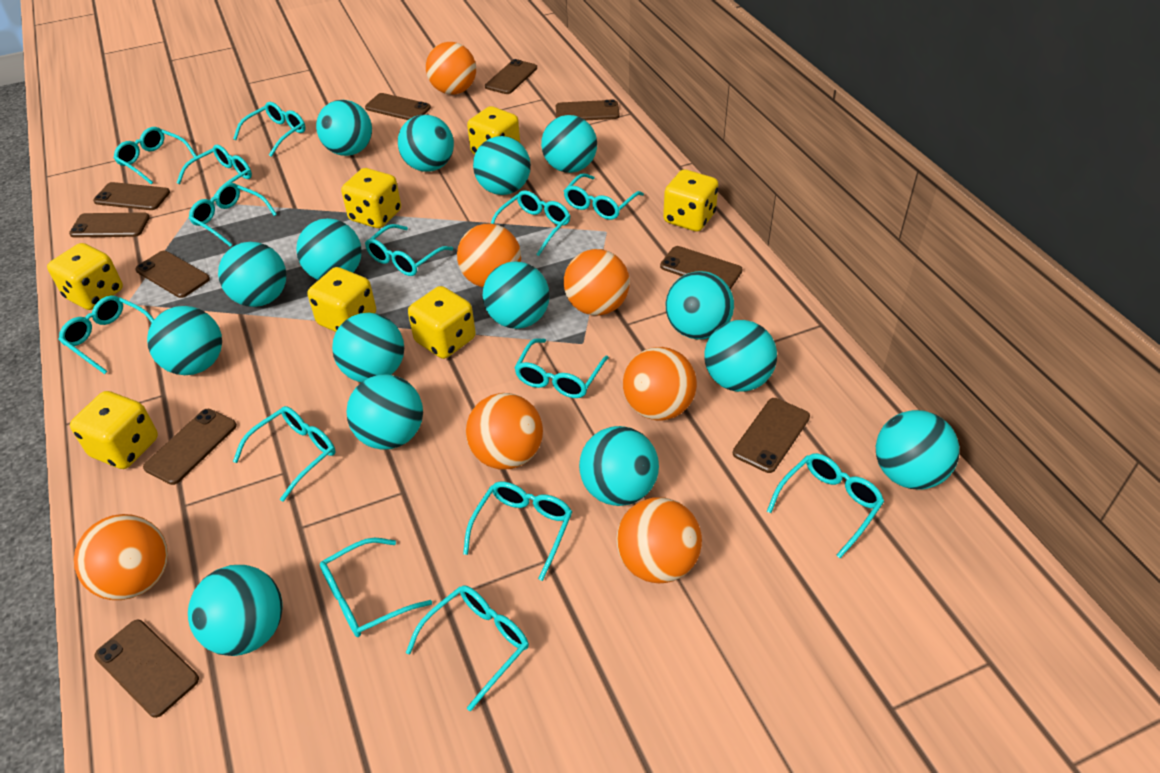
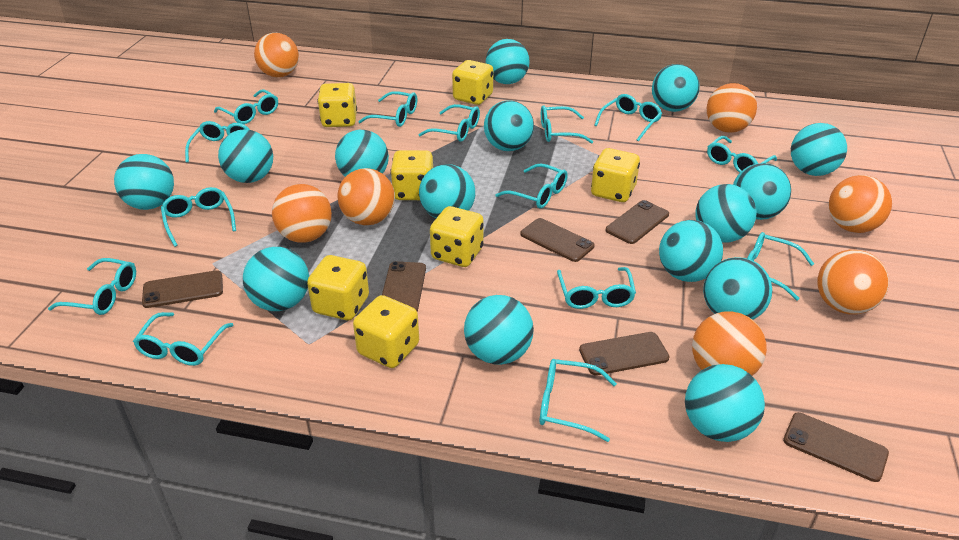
brown phone: 10 -> 6

